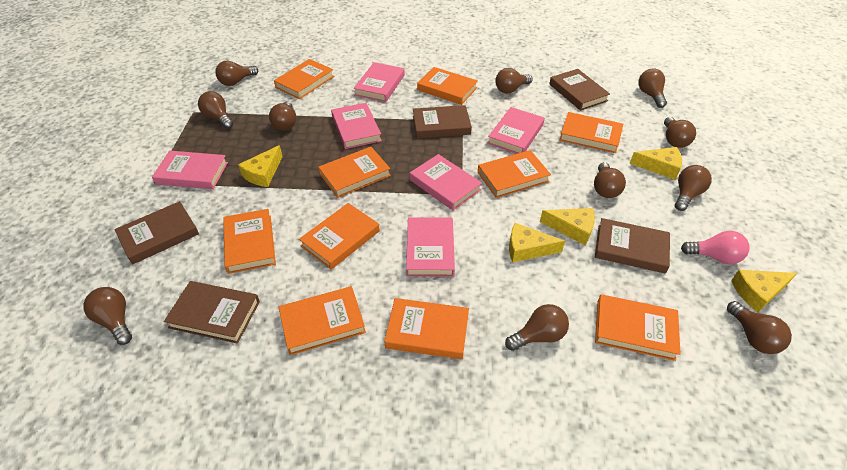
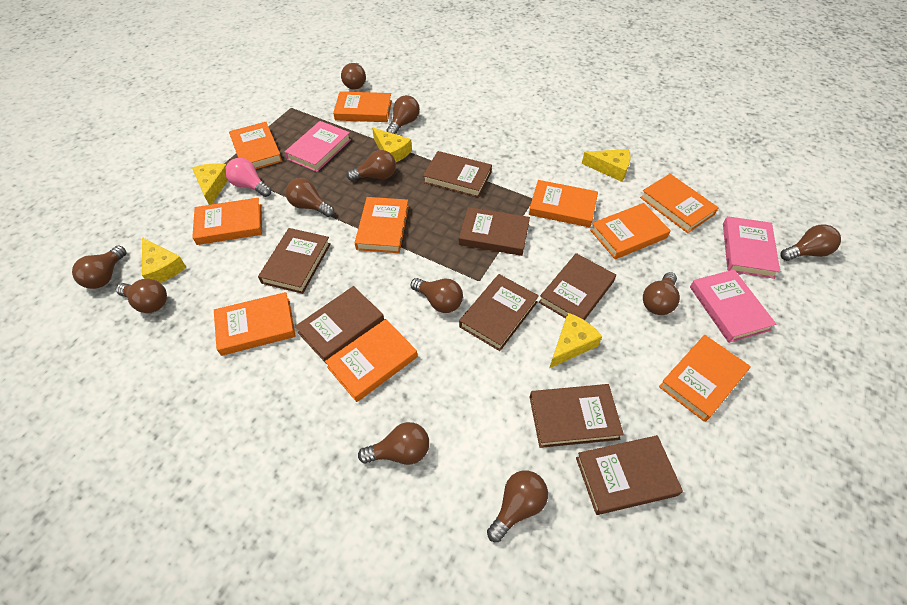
brown book: 5 -> 8
pink book: 6 -> 3

